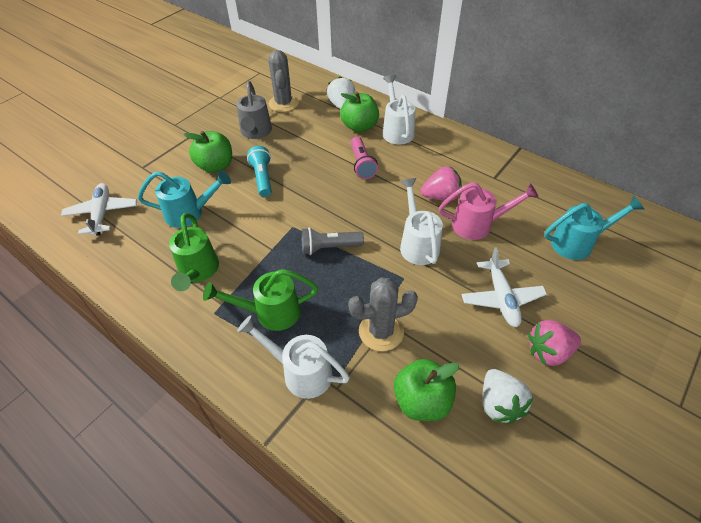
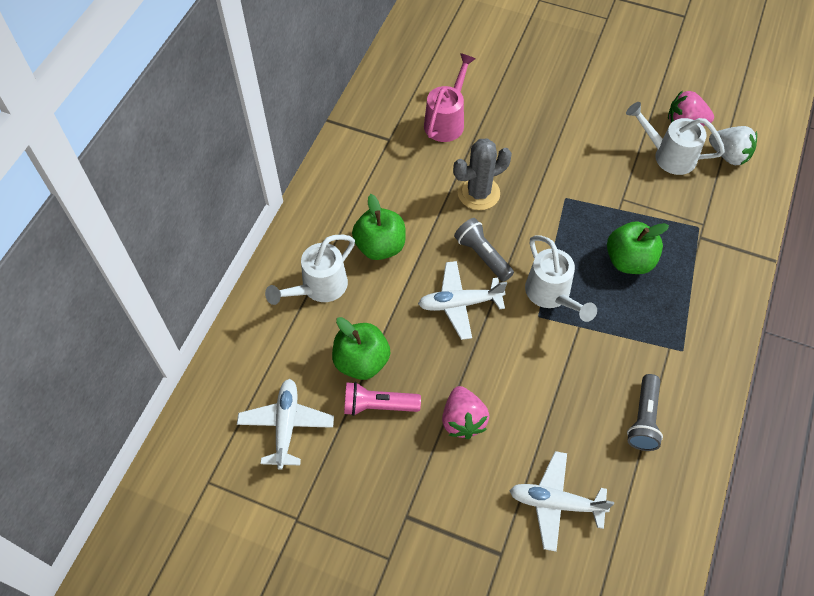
green watering can: 2 -> 0
grey cactus: 2 -> 1
grey flashlight: 1 -> 2
grey watering can: 1 -> 0
turquoise flashlight: 1 -> 0
turquoise watering can: 2 -> 0
white plane: 2 -> 3
white strawberry: 2 -> 1

